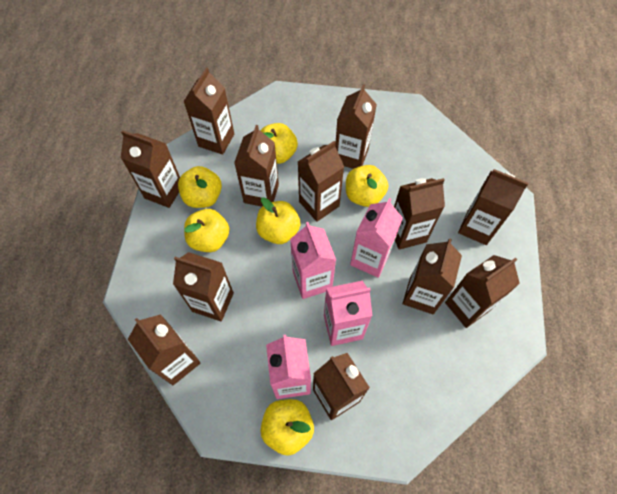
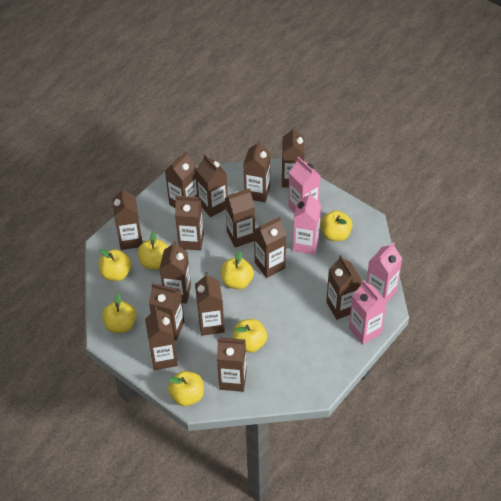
brown carton: 12 -> 14
yellow apple: 6 -> 7

